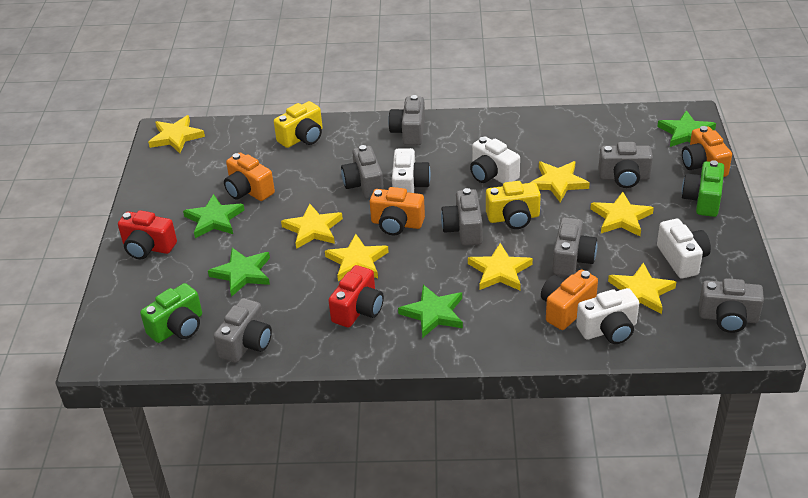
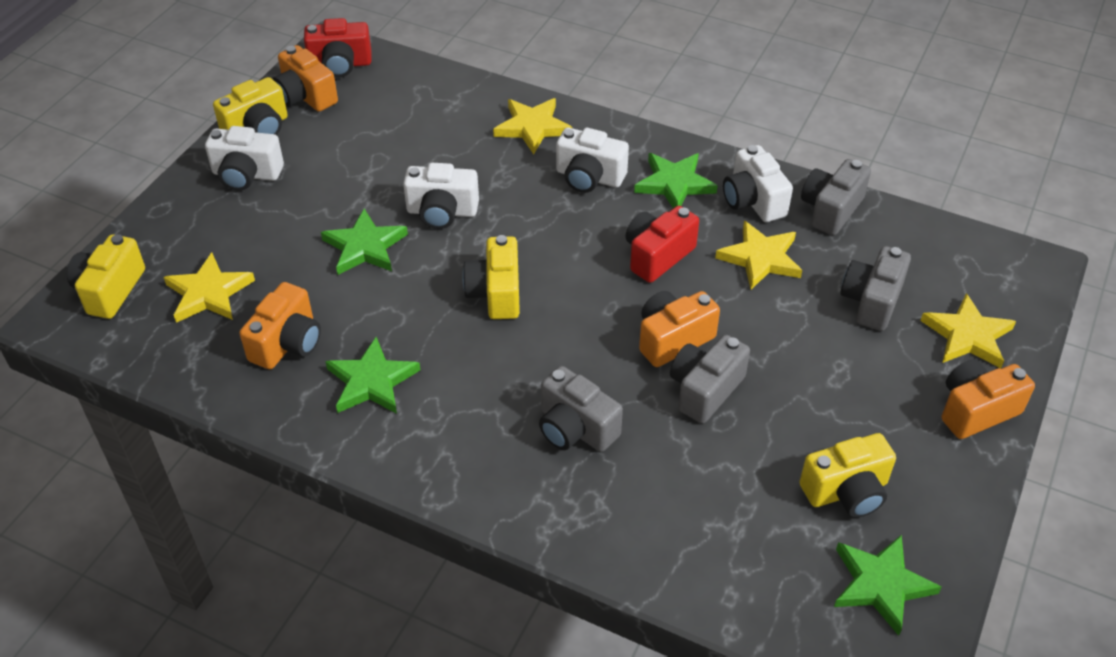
green camera: 2 -> 0
grey camera: 7 -> 4
yellow camera: 2 -> 4
yellow star: 7 -> 4

